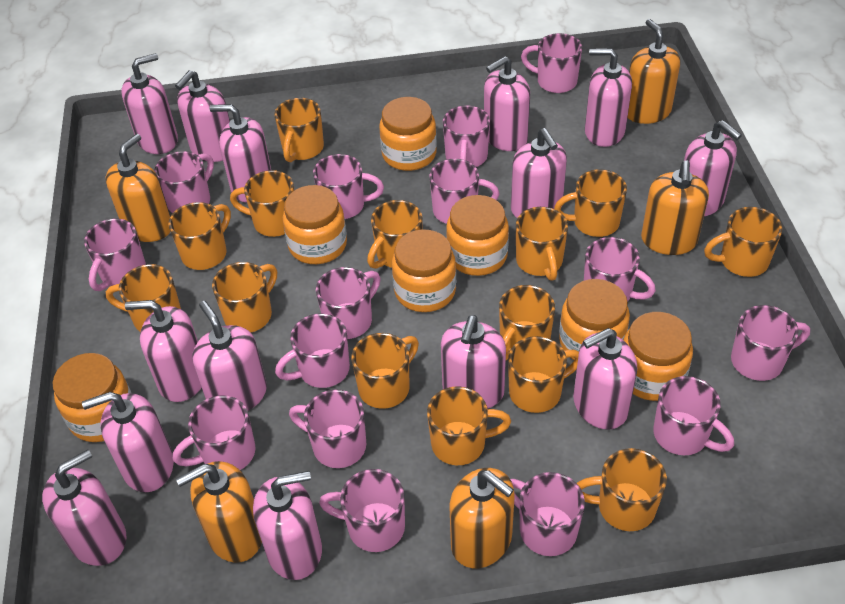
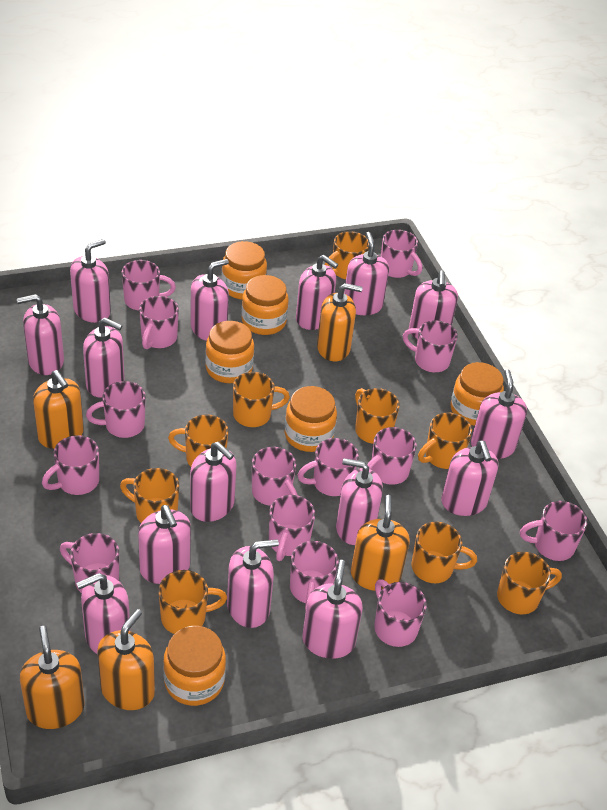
orange jar: 7 -> 6
orange mug: 14 -> 9
pink mug: 15 -> 14
pink soap dispenser: 14 -> 15

